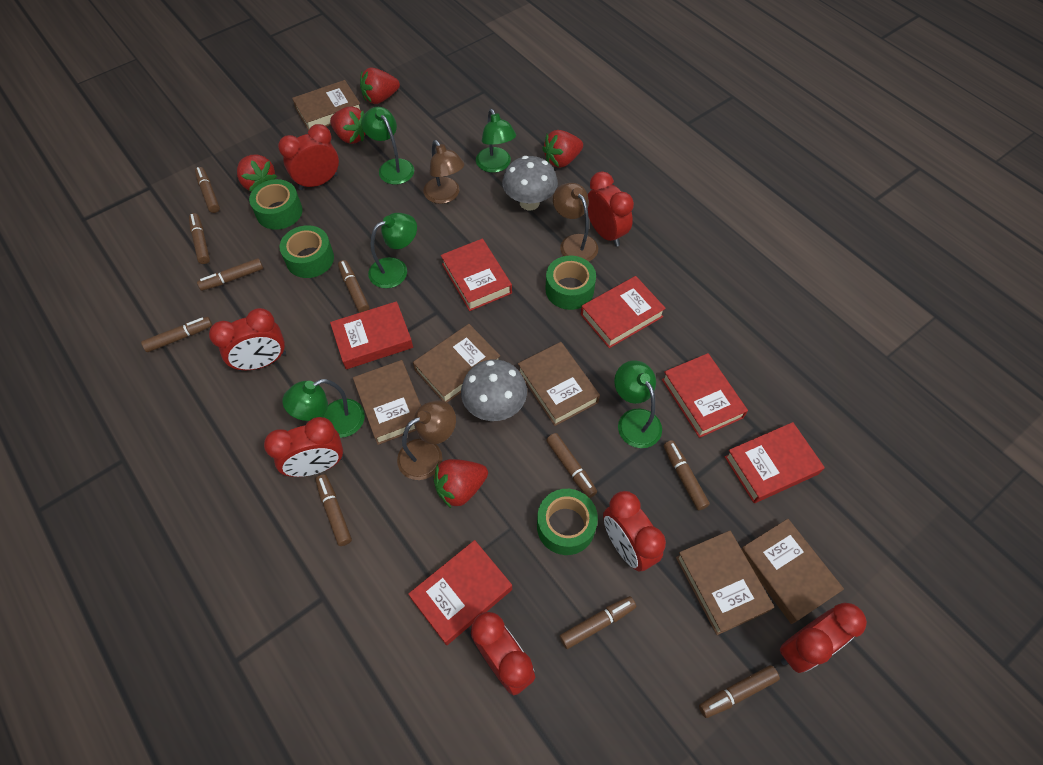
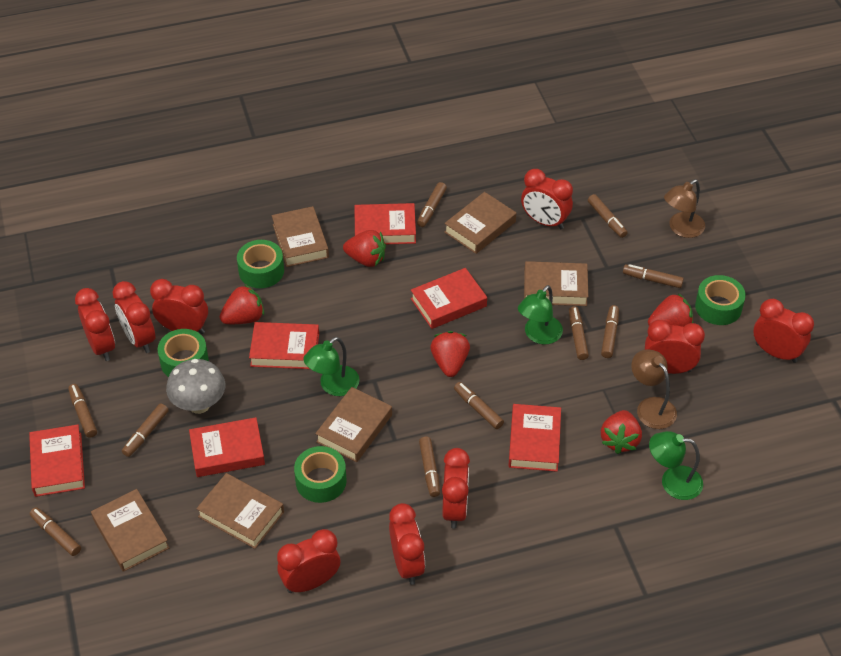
brown lamp: 3 -> 2
green lamp: 5 -> 3
grey mushroom: 2 -> 1
red clock: 7 -> 9

